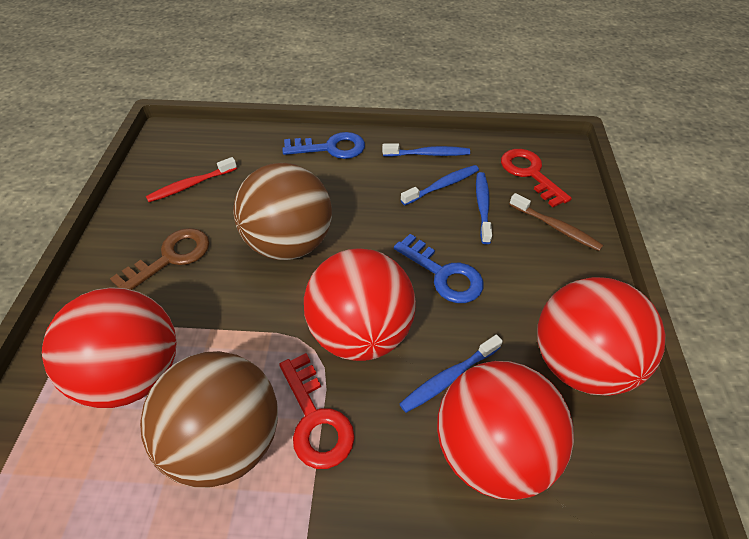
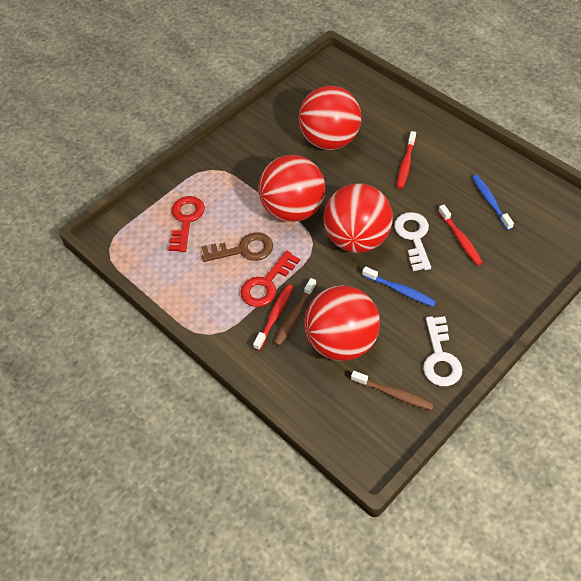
blue key: 2 -> 0
blue toothbrush: 4 -> 2
brown ball: 2 -> 0
brown toothbrush: 1 -> 2
red toothbrush: 1 -> 3
white key: 0 -> 2

